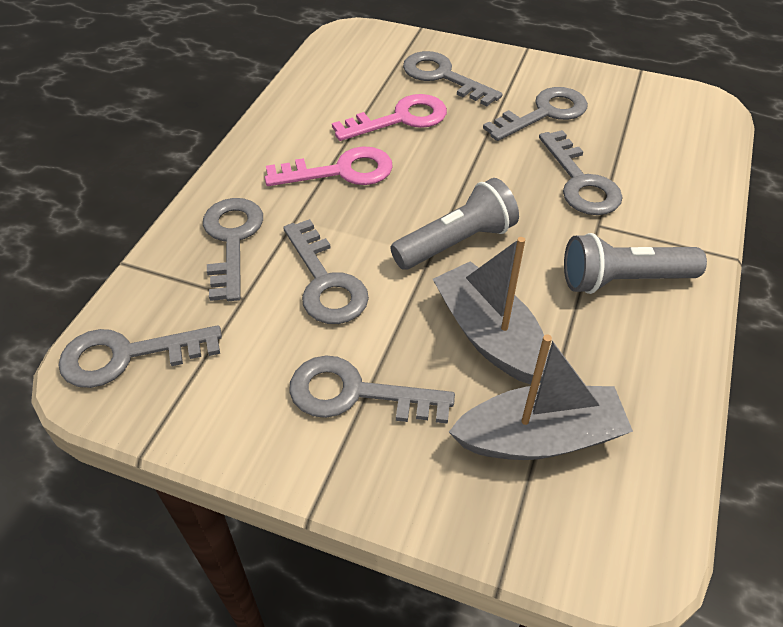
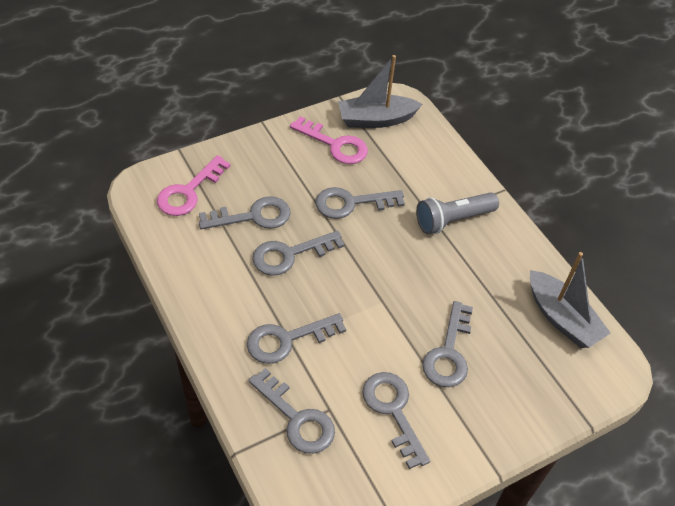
grey flashlight: 2 -> 1

